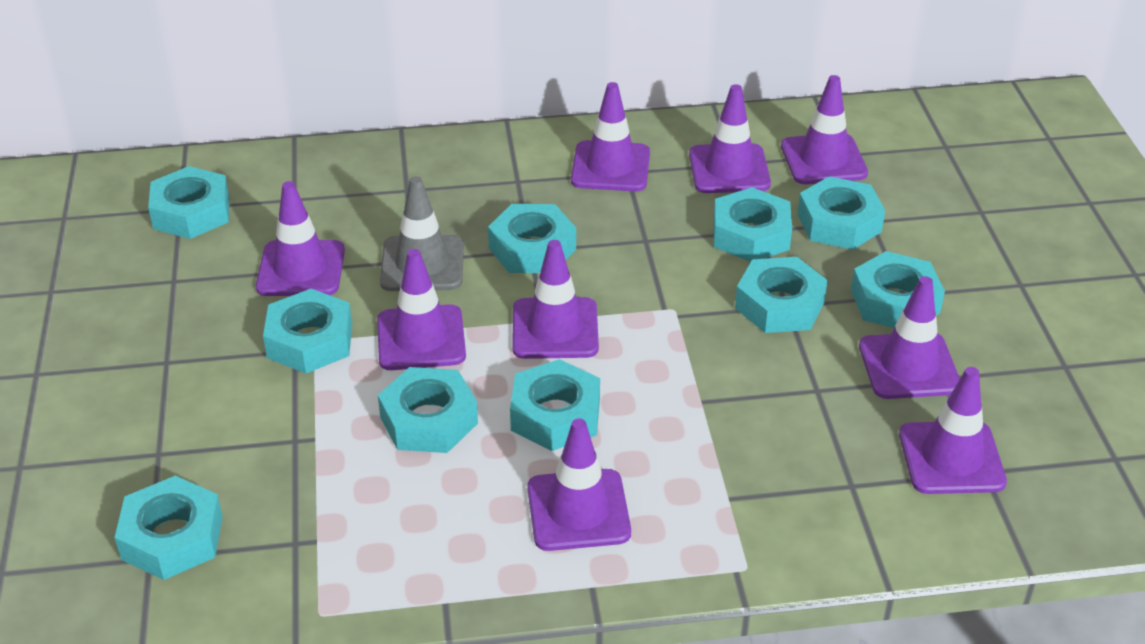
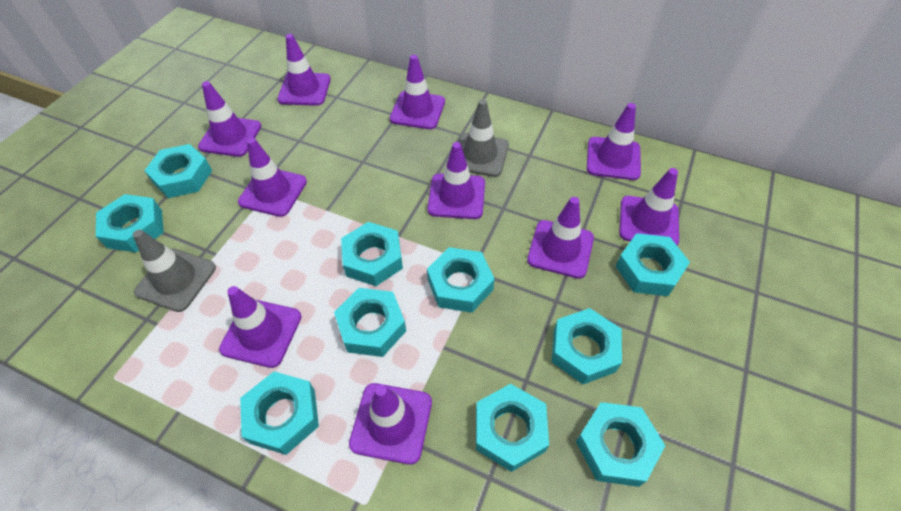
grey traffic cone: 1 -> 2
purple traffic cone: 9 -> 10

